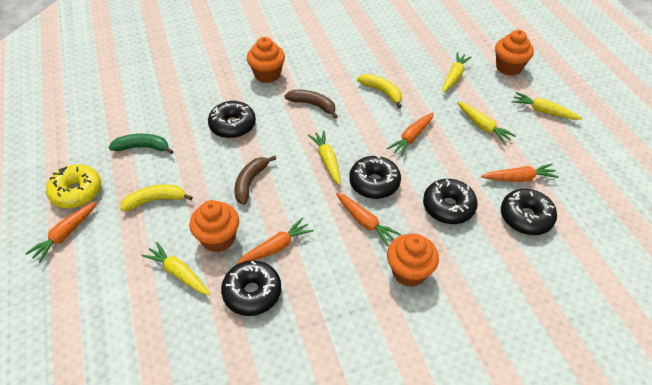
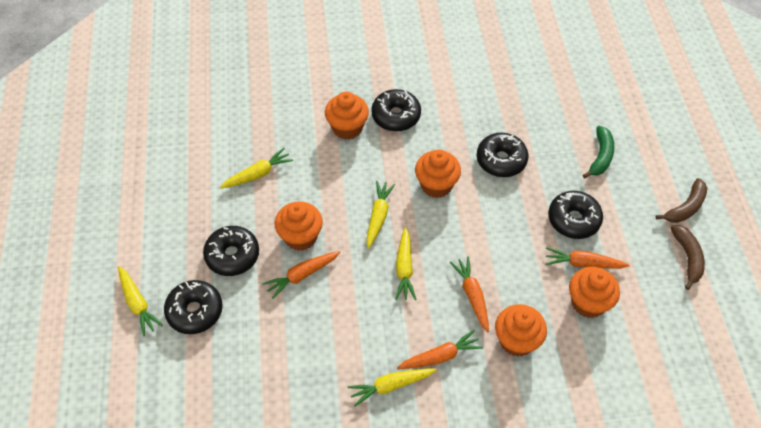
orange carrot: 5 -> 4
orange cupcake: 4 -> 5
yellow banana: 2 -> 0
yellow donut: 1 -> 0

